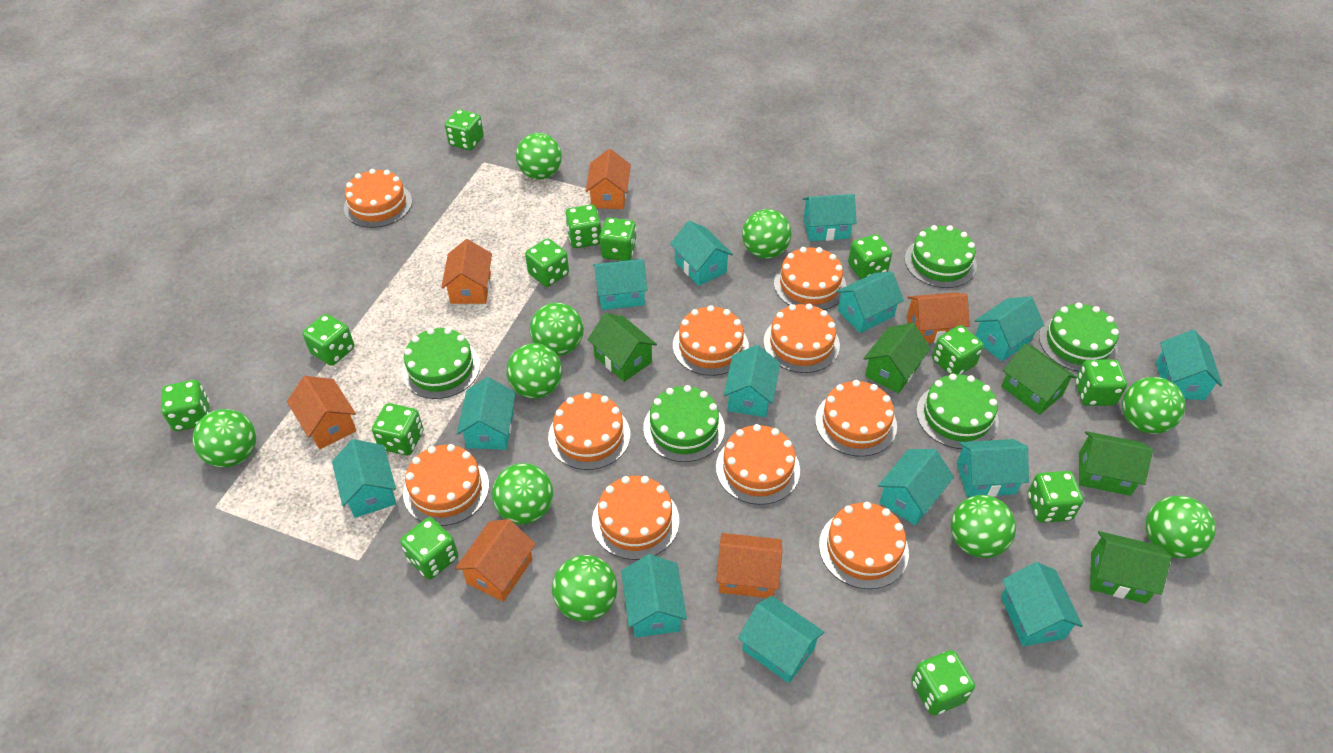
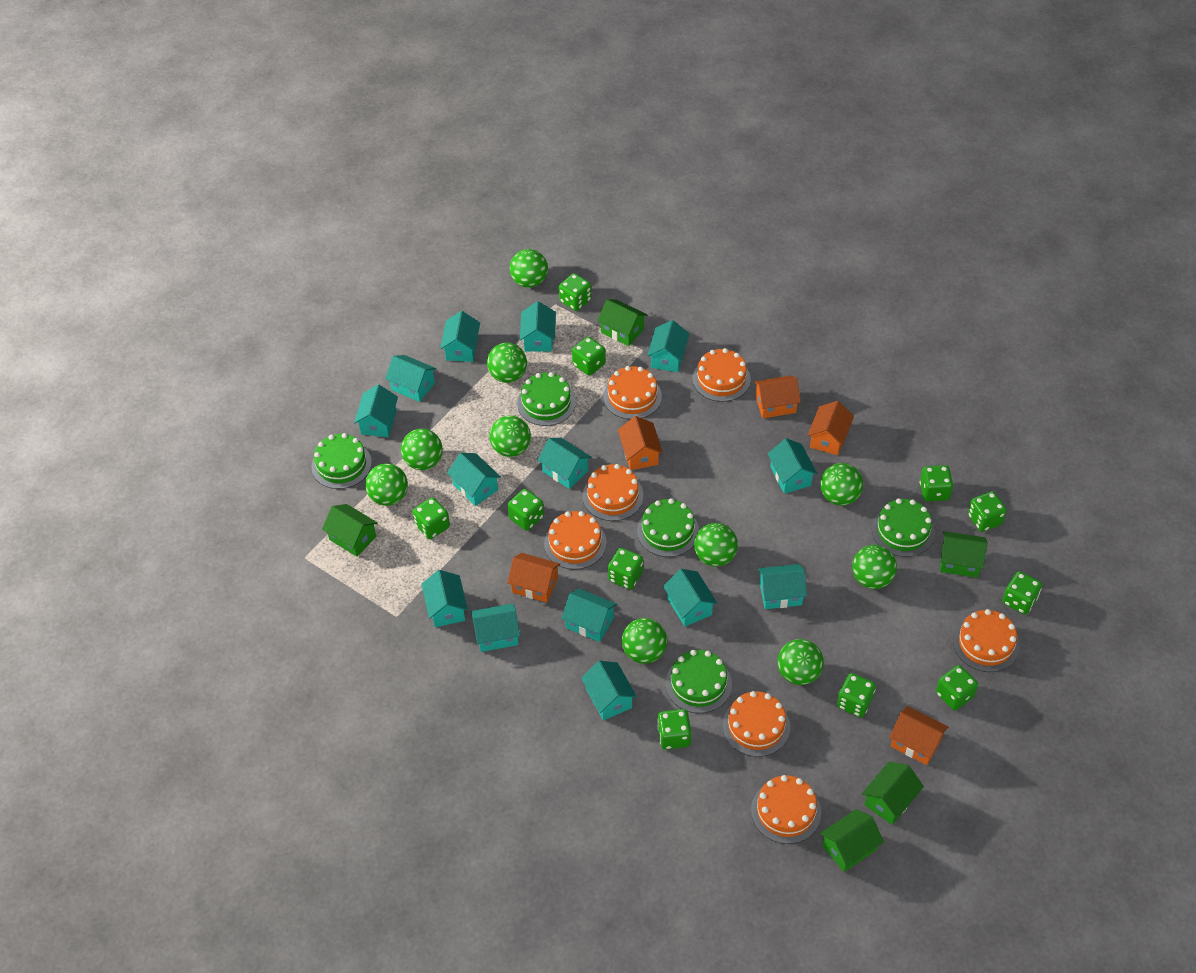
green dice: 13 -> 11
orange cake: 10 -> 7
orange house: 6 -> 5

